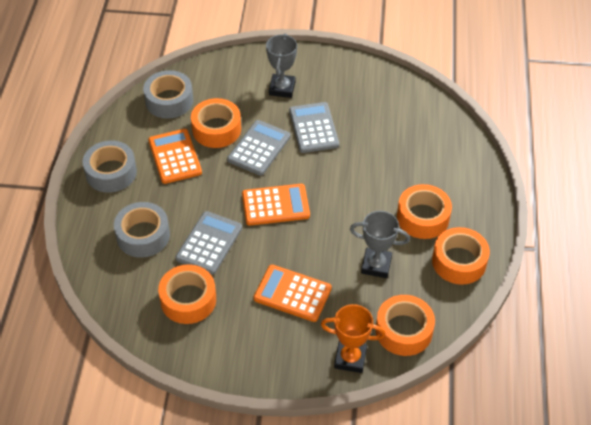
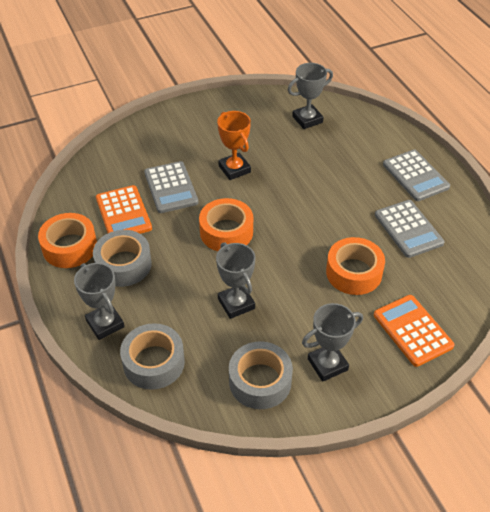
grey trophy: 2 -> 4
orange calculator: 3 -> 2
orange tape: 5 -> 3

